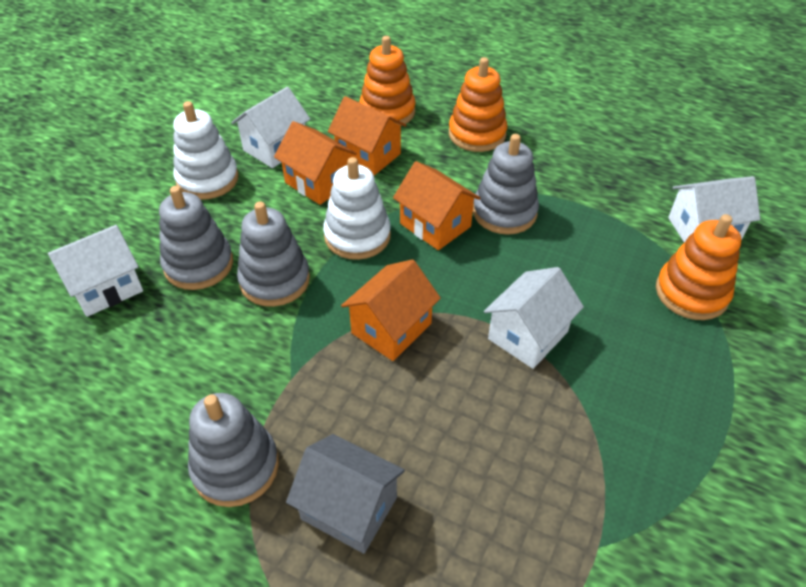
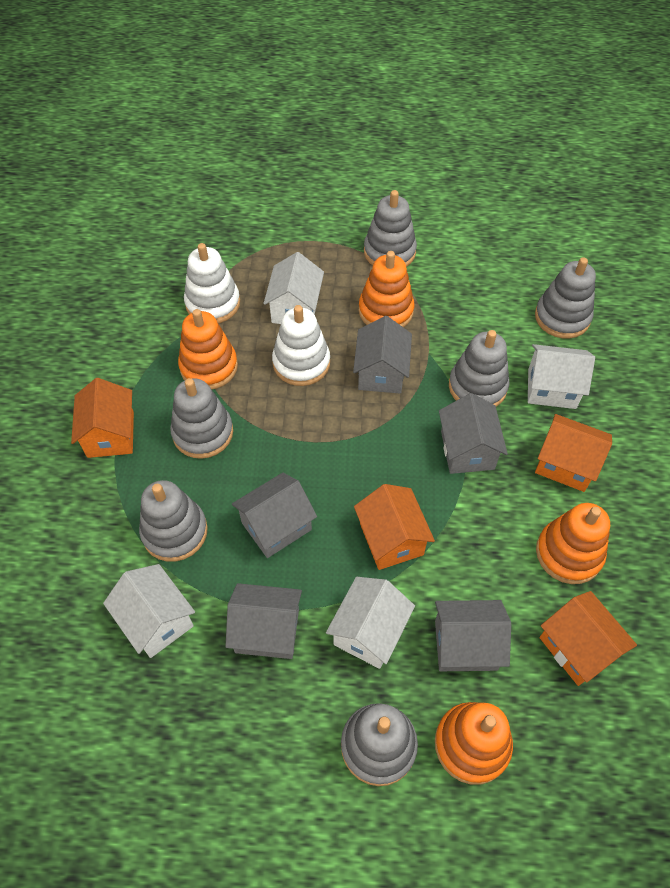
grey house: 1 -> 5
grey stacking toy: 4 -> 6
orange stacking toy: 3 -> 4

